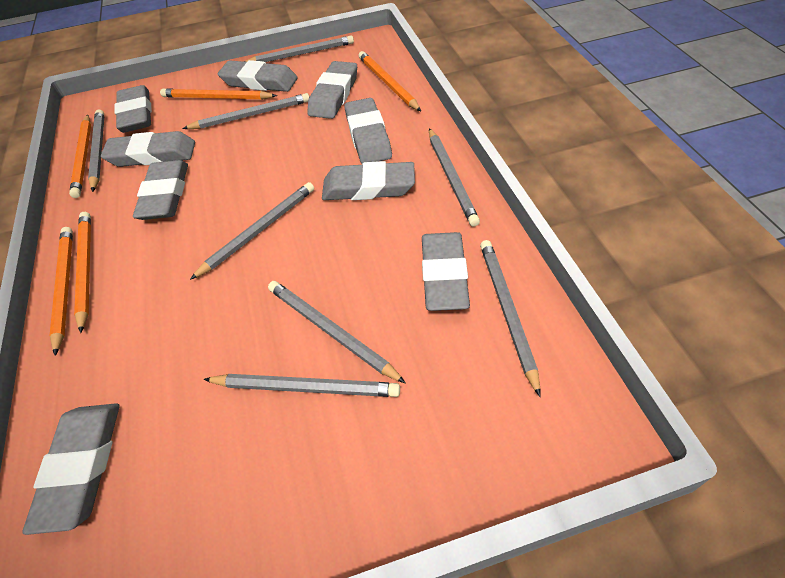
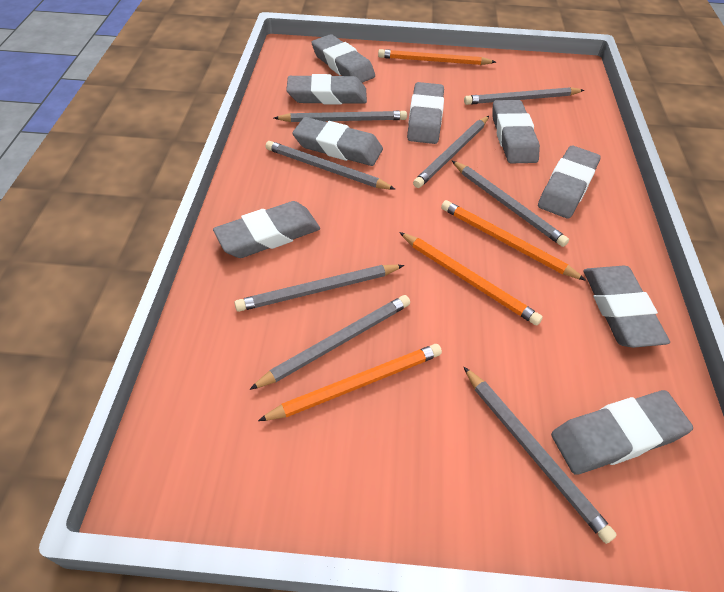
orange pencil: 5 -> 4

